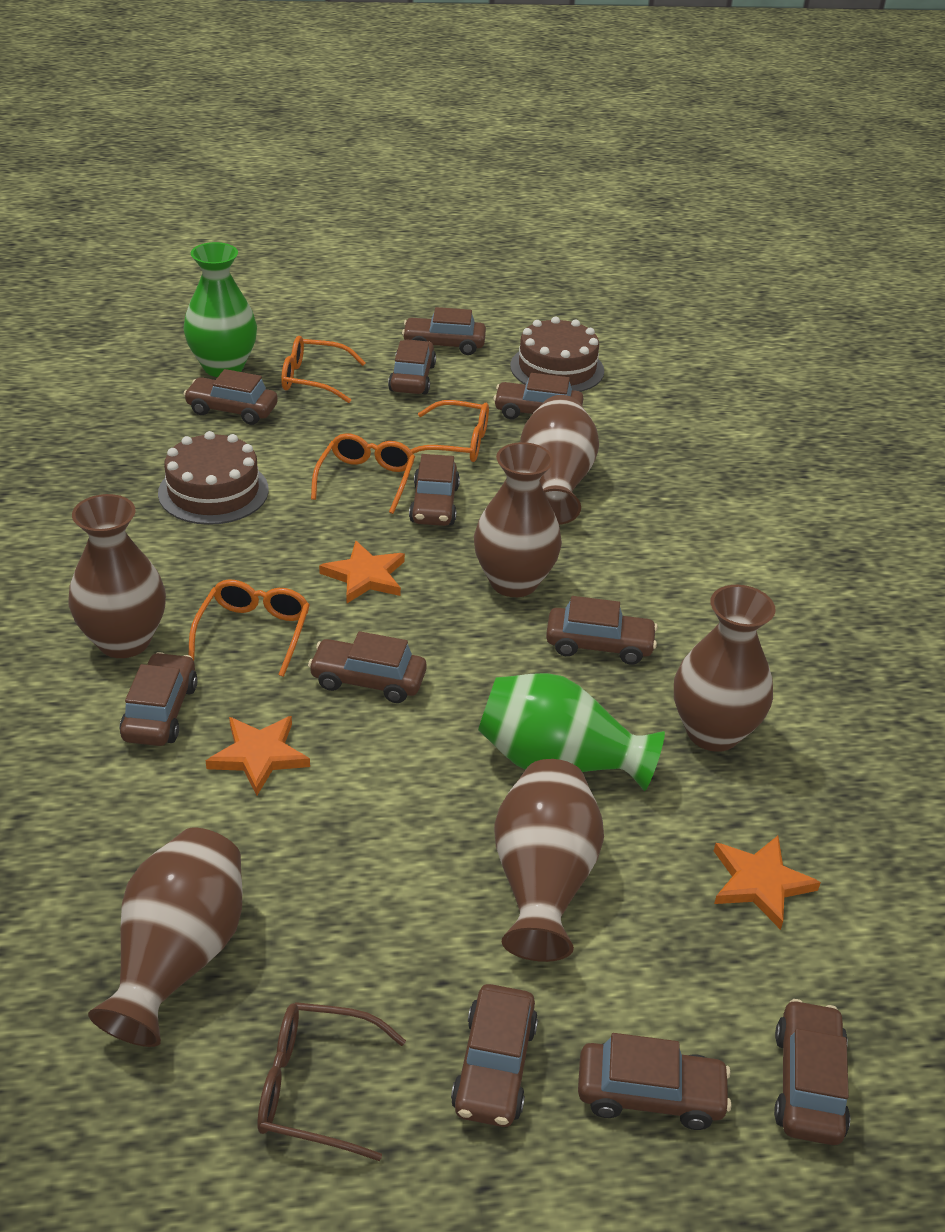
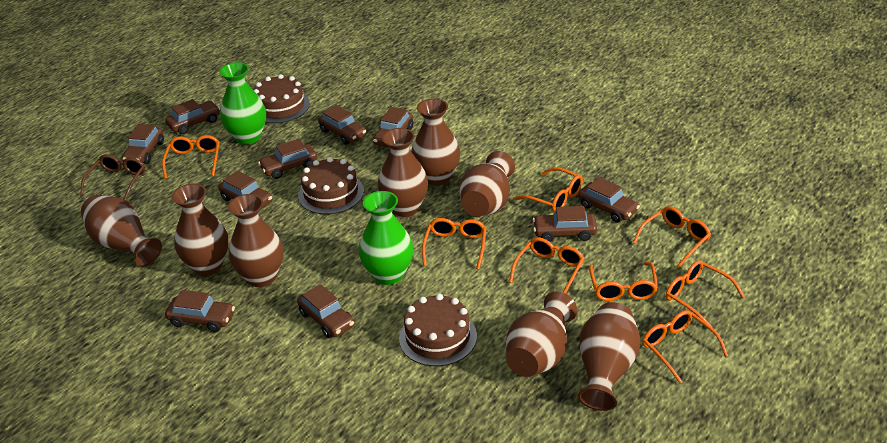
brown cake: 2 -> 3
brown car: 11 -> 10
brown vase: 6 -> 8
orange glasses: 4 -> 8
orange star: 3 -> 0

